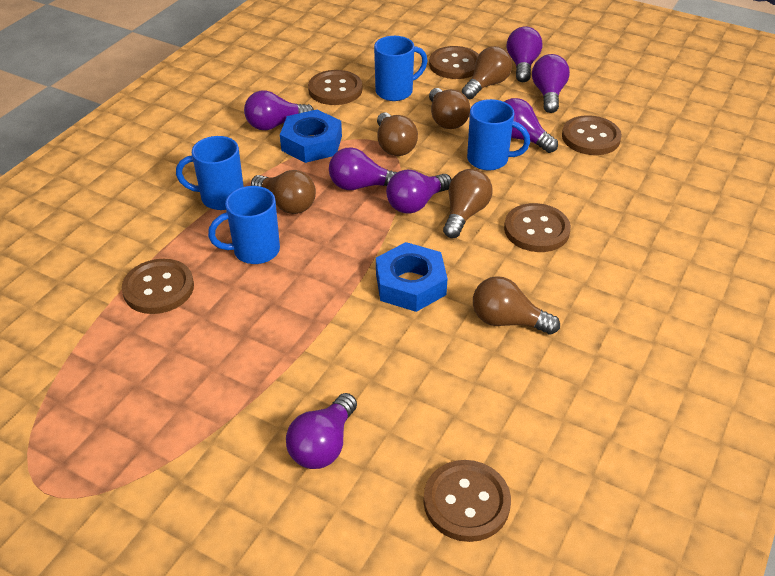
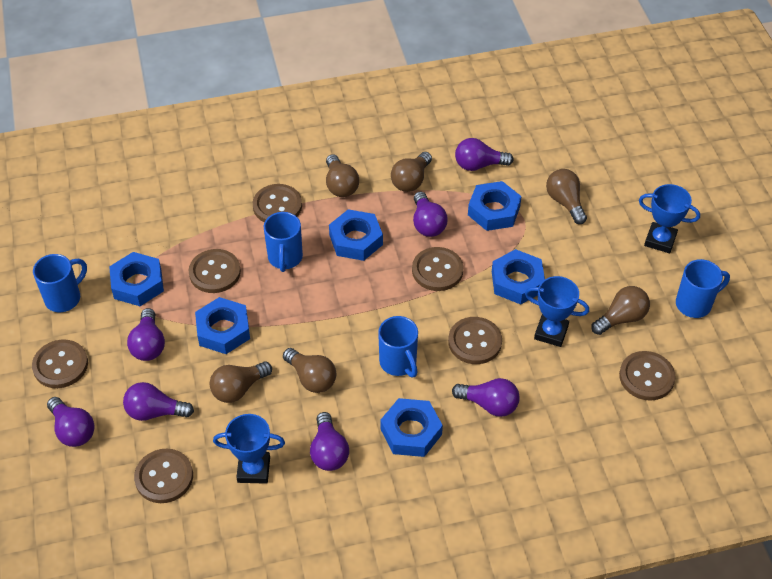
blue nut: 2 -> 6
blue trophy: 0 -> 3
brown button: 6 -> 7

